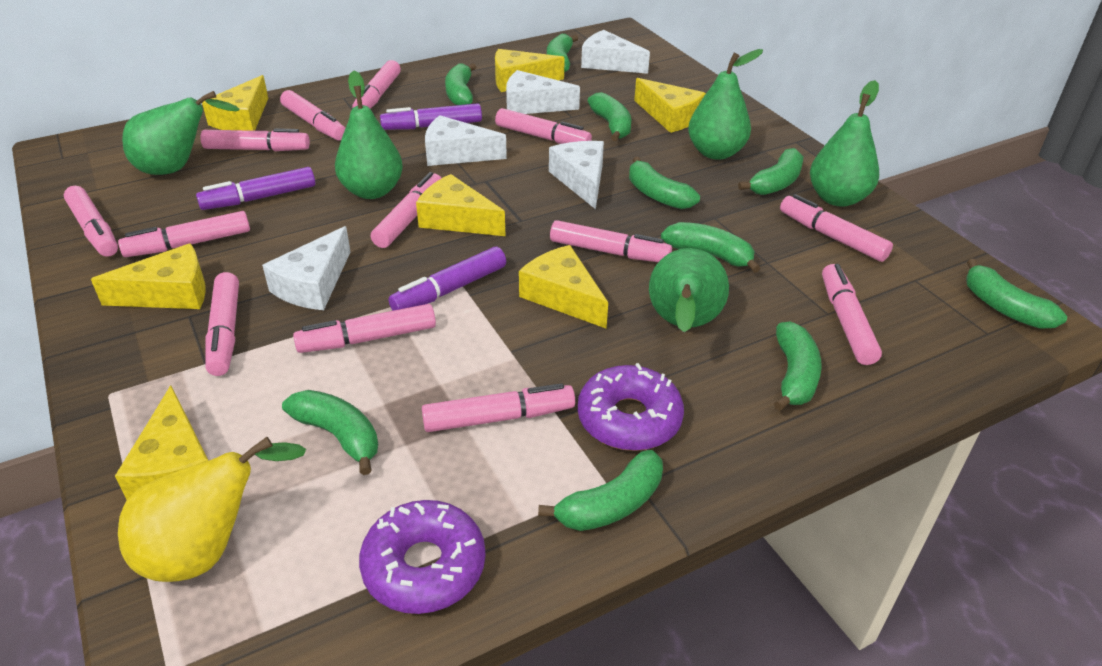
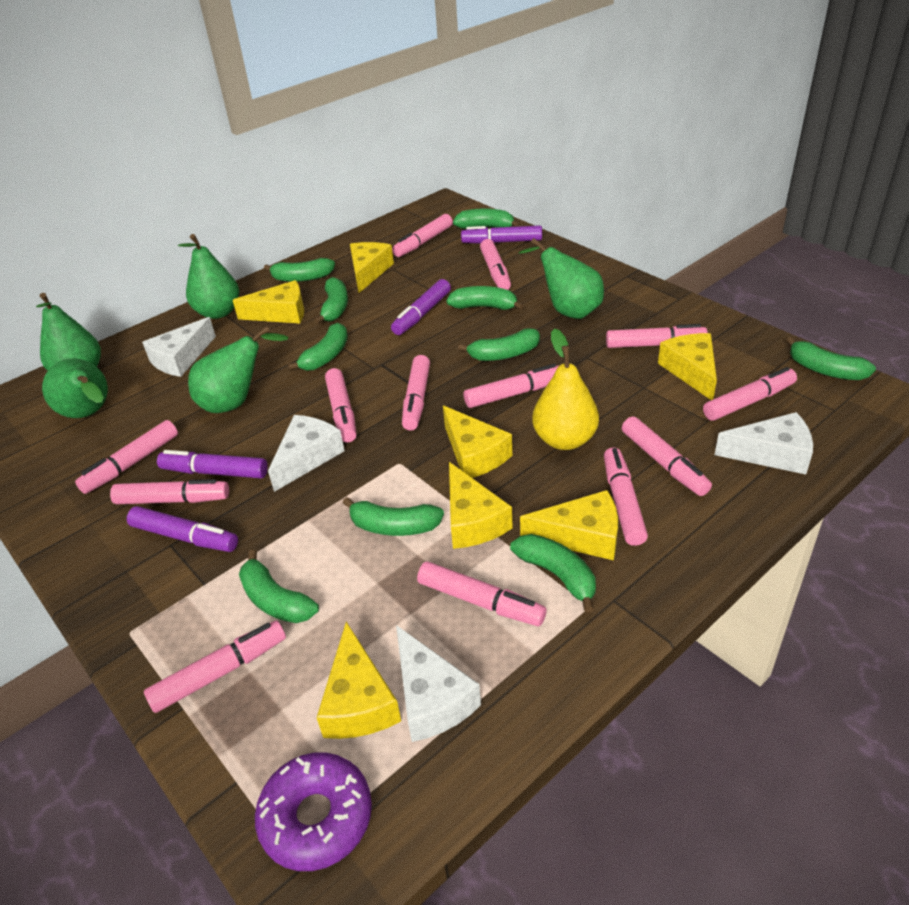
purple donut: 2 -> 1
purple marker: 3 -> 4
white cheese: 5 -> 4

